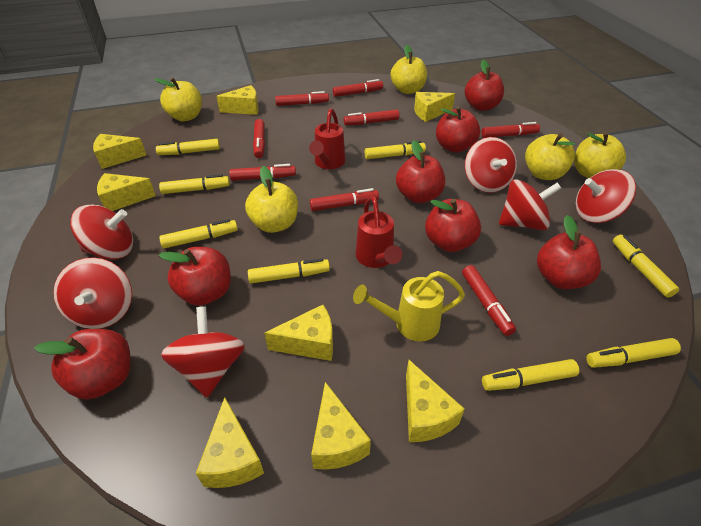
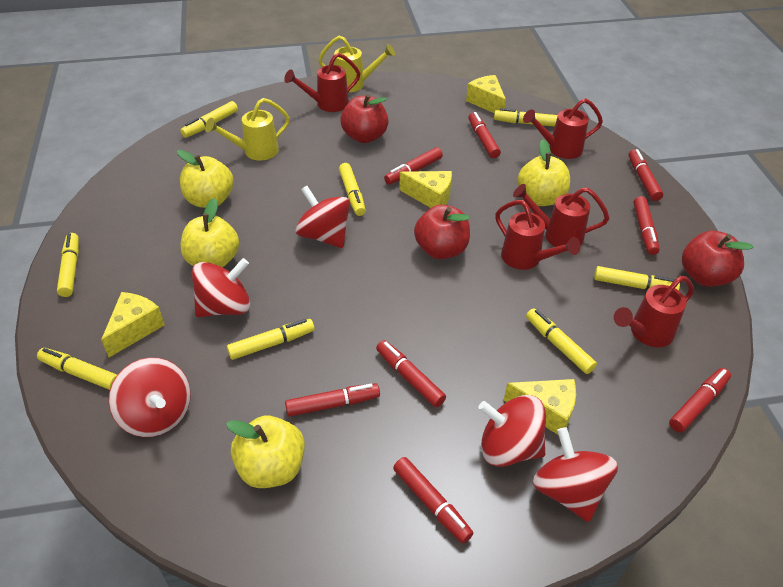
red apple: 7 -> 3
red spinning top: 6 -> 5
red watering can: 2 -> 5
yellow apple: 5 -> 4
yellow cheese: 8 -> 4
yellow watering can: 1 -> 2

